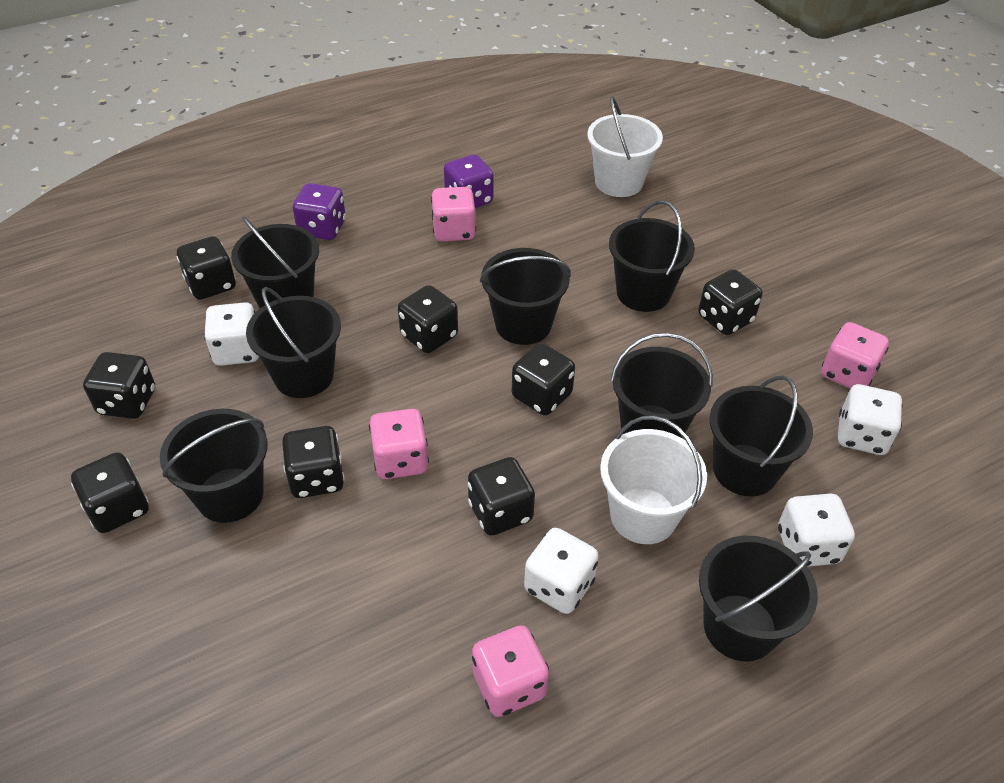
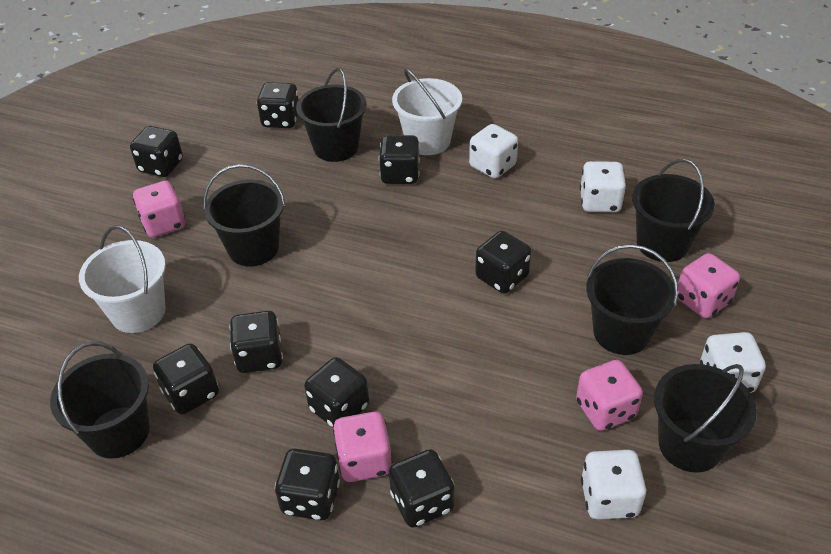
black bucket: 8 -> 6
black dice: 8 -> 9
purple dice: 2 -> 0

